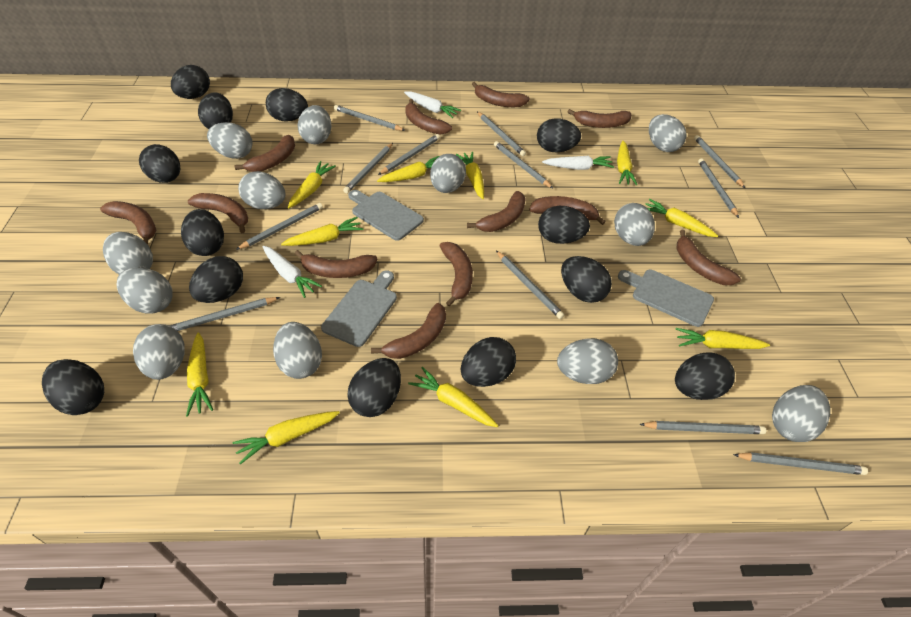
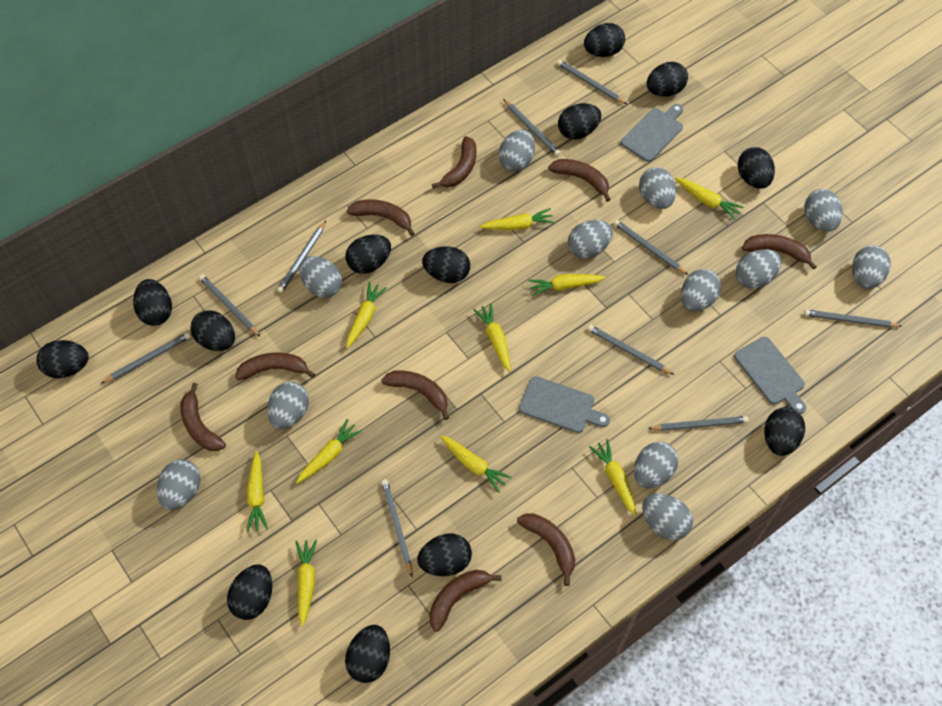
brown banana: 12 -> 9
grey pencil: 12 -> 10
white carrot: 3 -> 0

